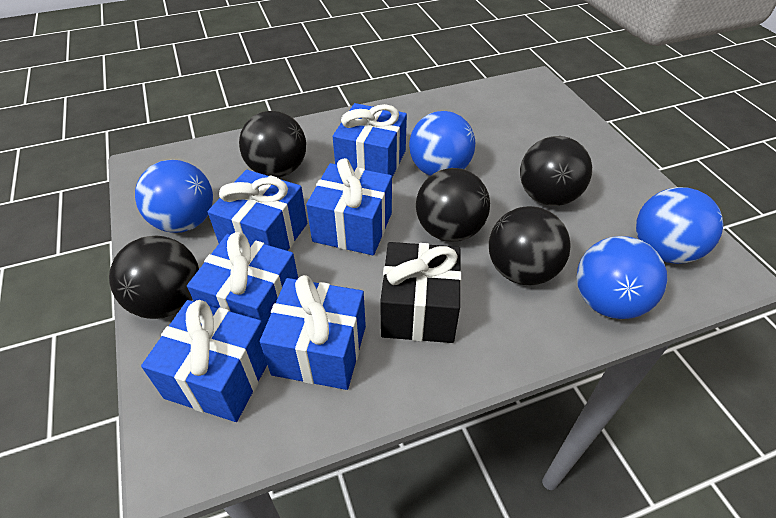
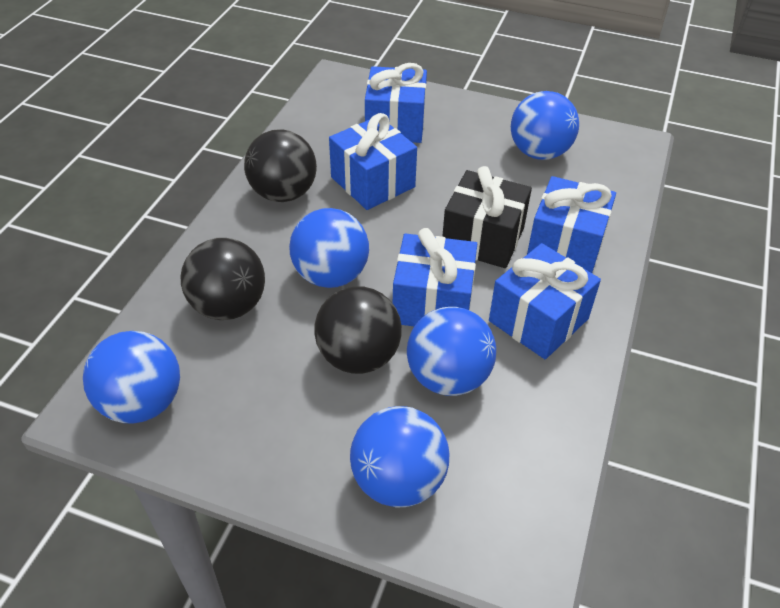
black ball: 5 -> 3
blue ball: 4 -> 5
blue gift: 6 -> 5

